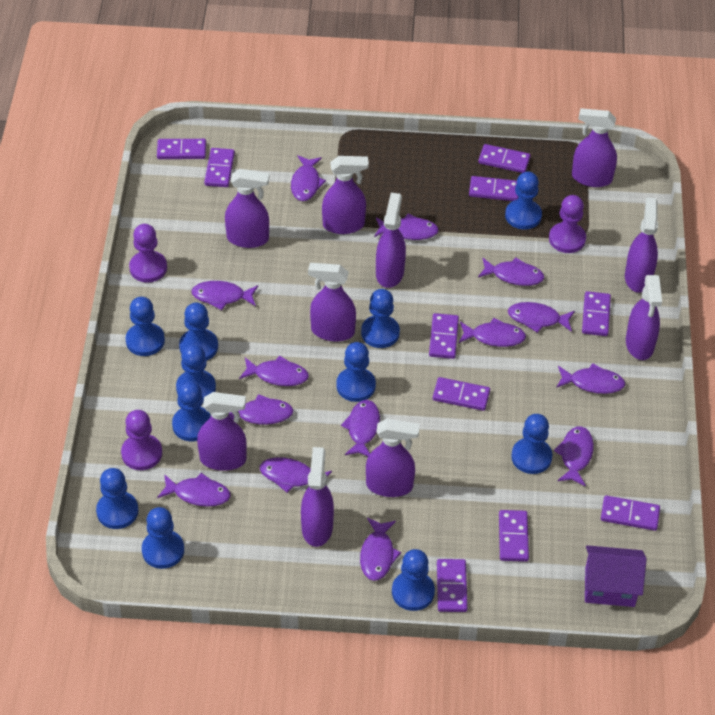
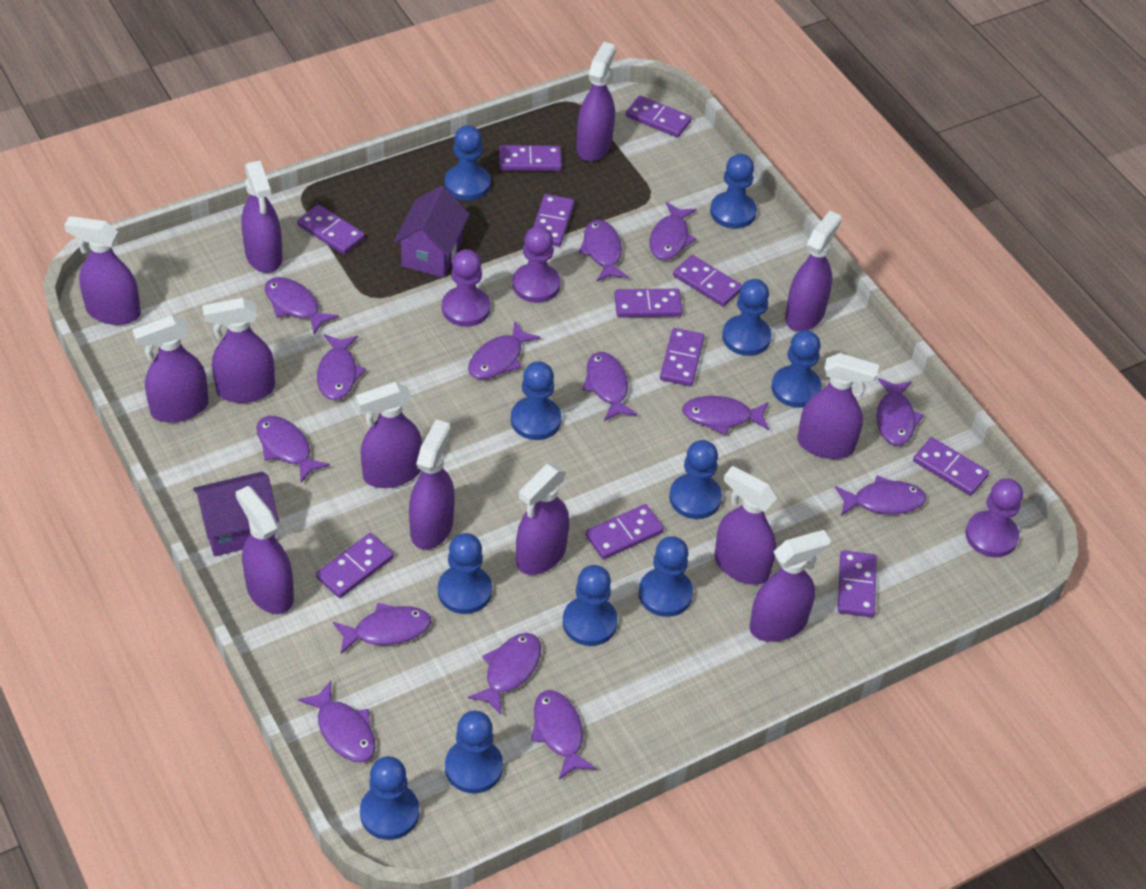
purple domino: 10 -> 11
purple house: 1 -> 2
purple spray bottle: 10 -> 13

